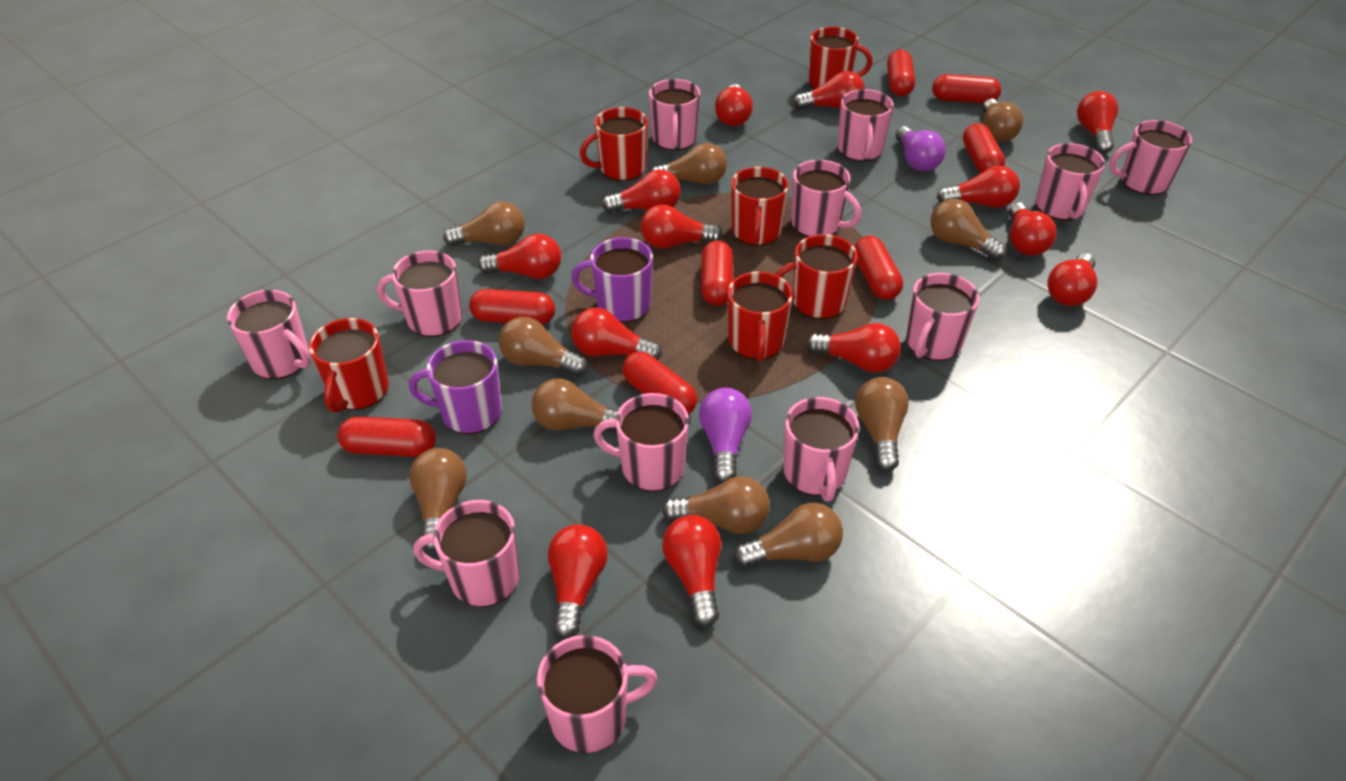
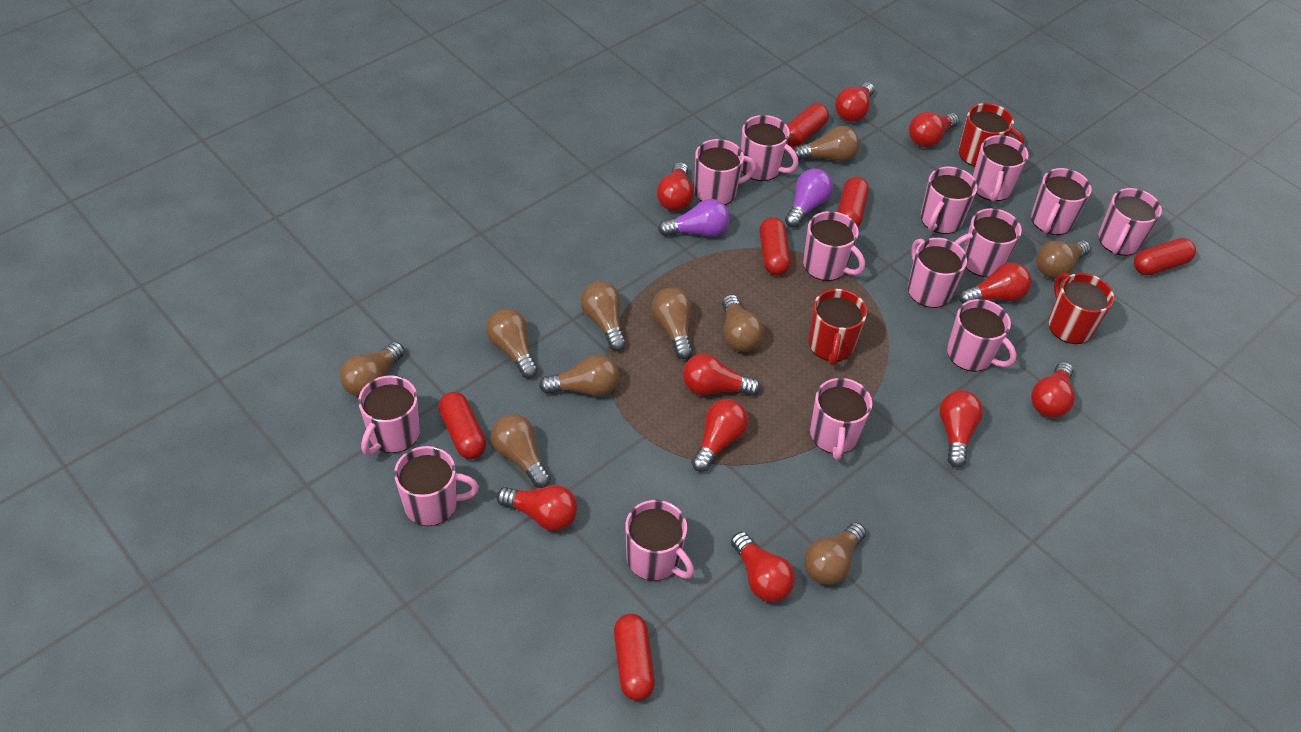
pink mug: 12 -> 14
purple mug: 2 -> 0
red capsule: 8 -> 6
red light bulb: 13 -> 10
red mug: 6 -> 3

